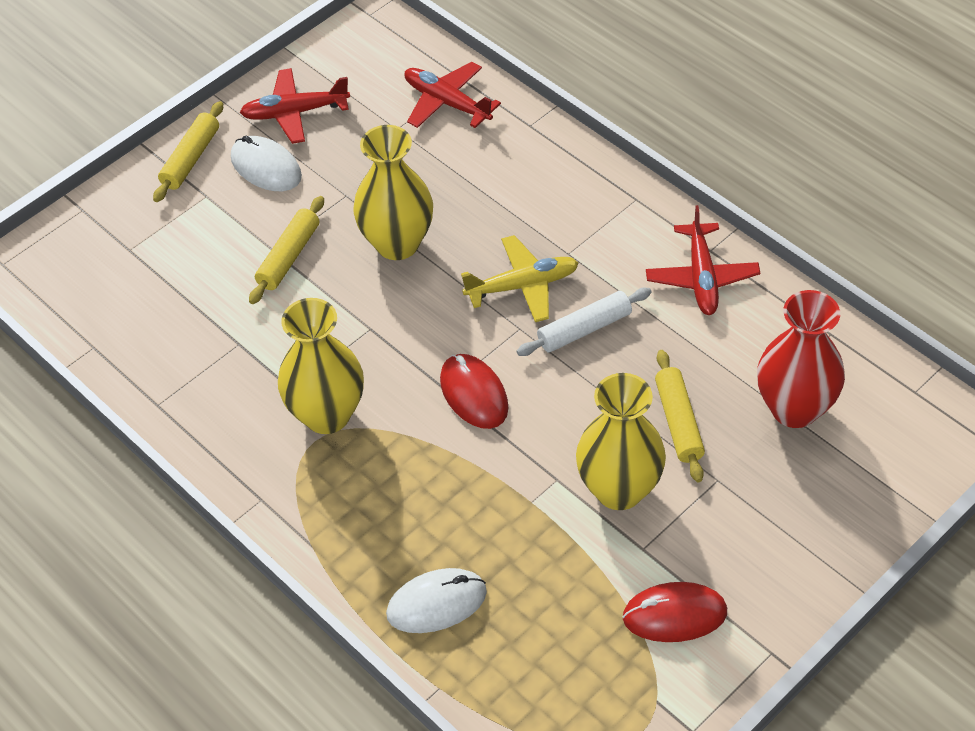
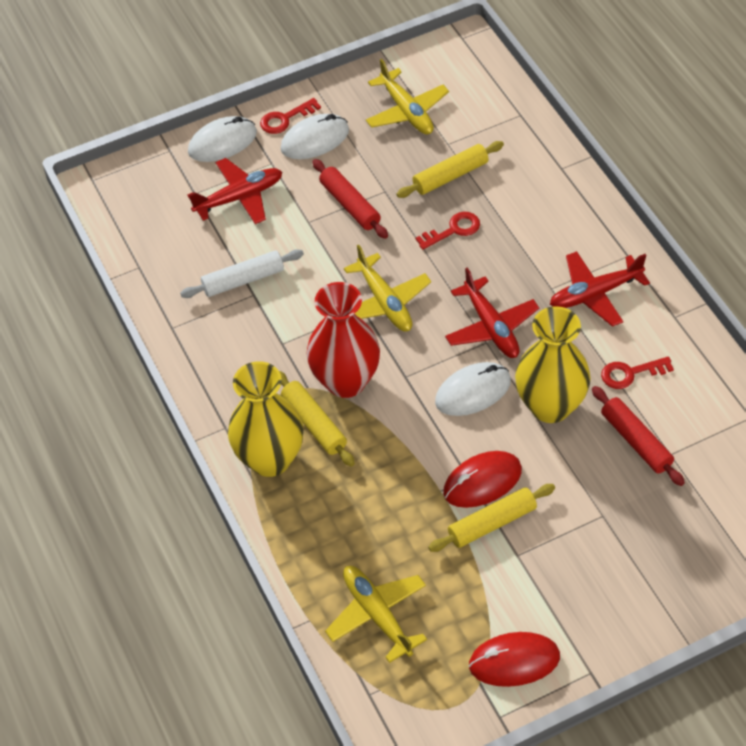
red key: 0 -> 3
red rolling pin: 0 -> 2
white mouse: 2 -> 3
yellow plane: 1 -> 3
yellow vase: 3 -> 2

